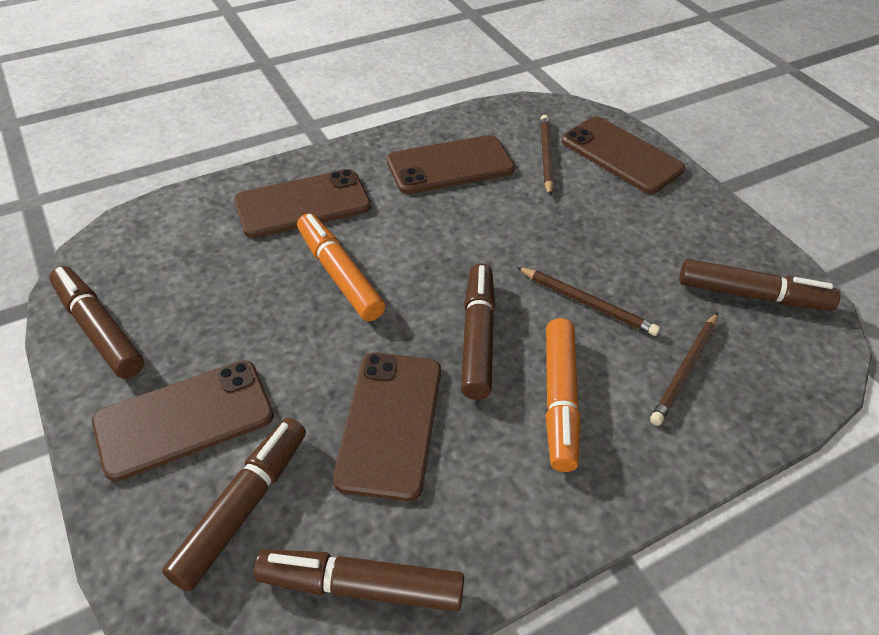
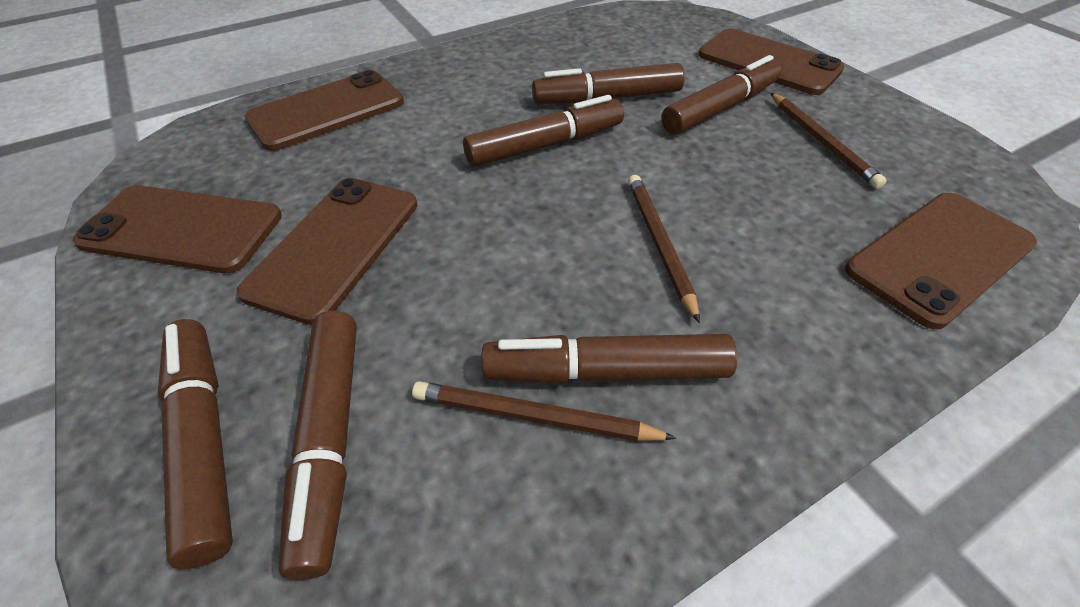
brown marker: 5 -> 6
orange marker: 2 -> 0

